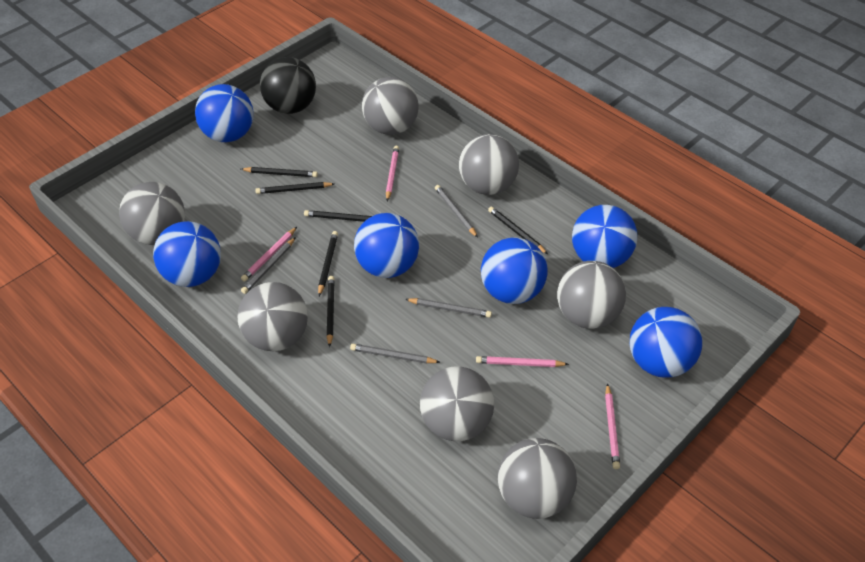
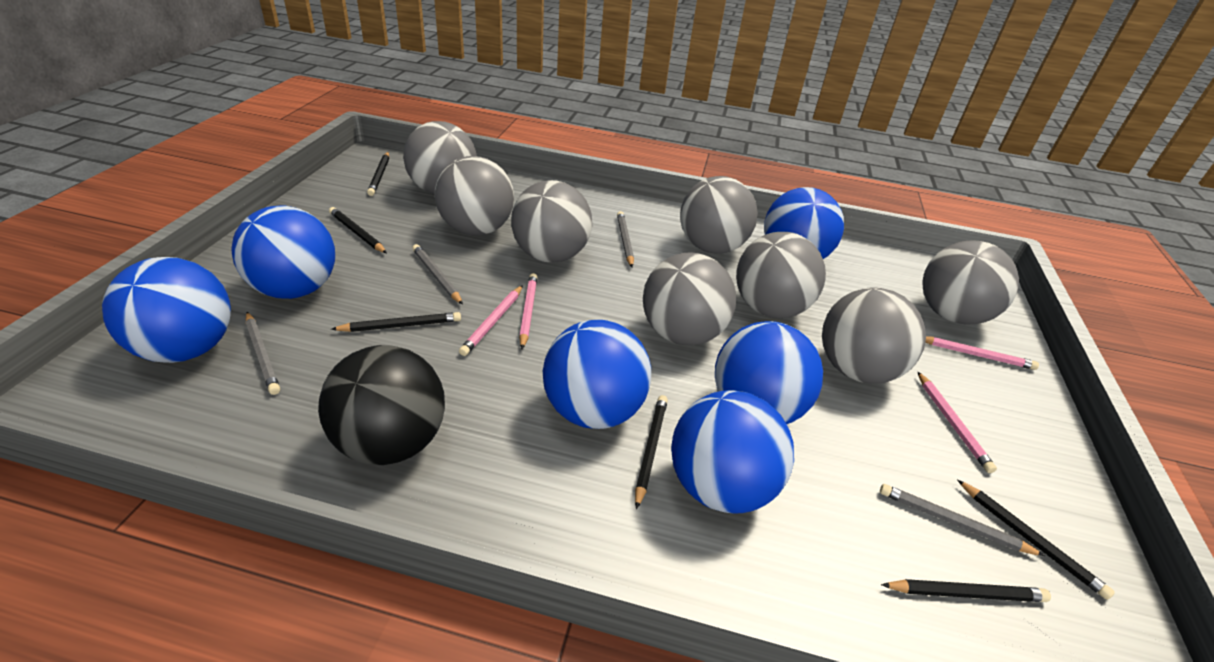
grey ball: 7 -> 8

